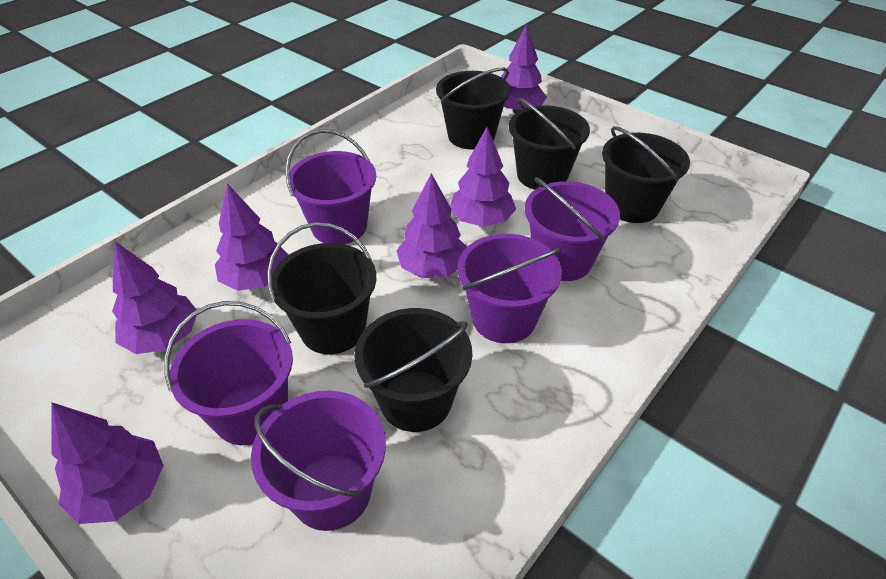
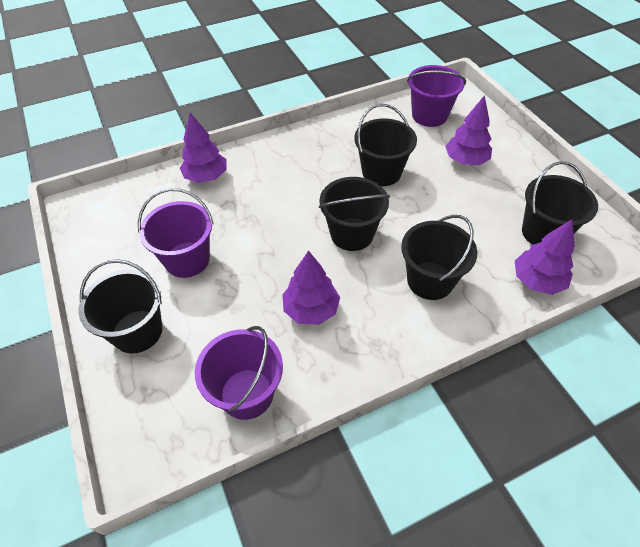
purple bucket: 5 -> 3
purple tree: 6 -> 4

